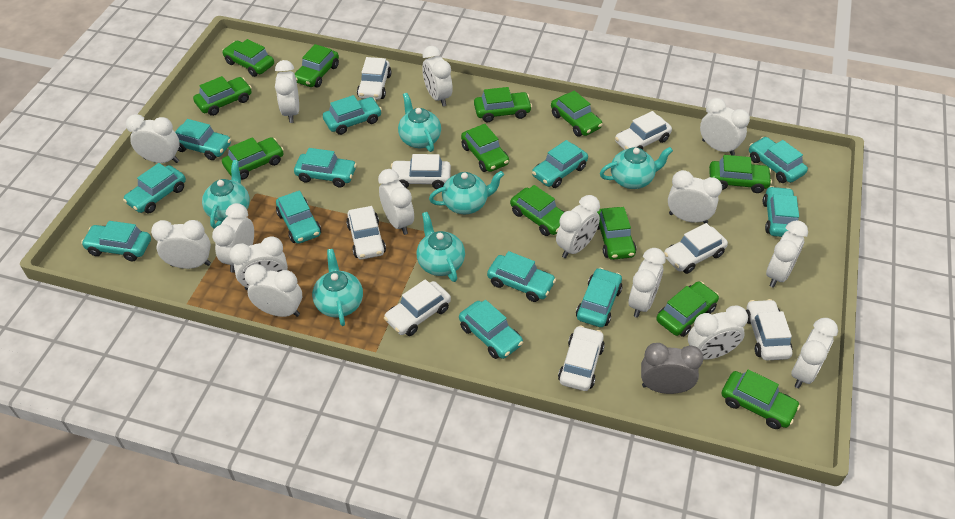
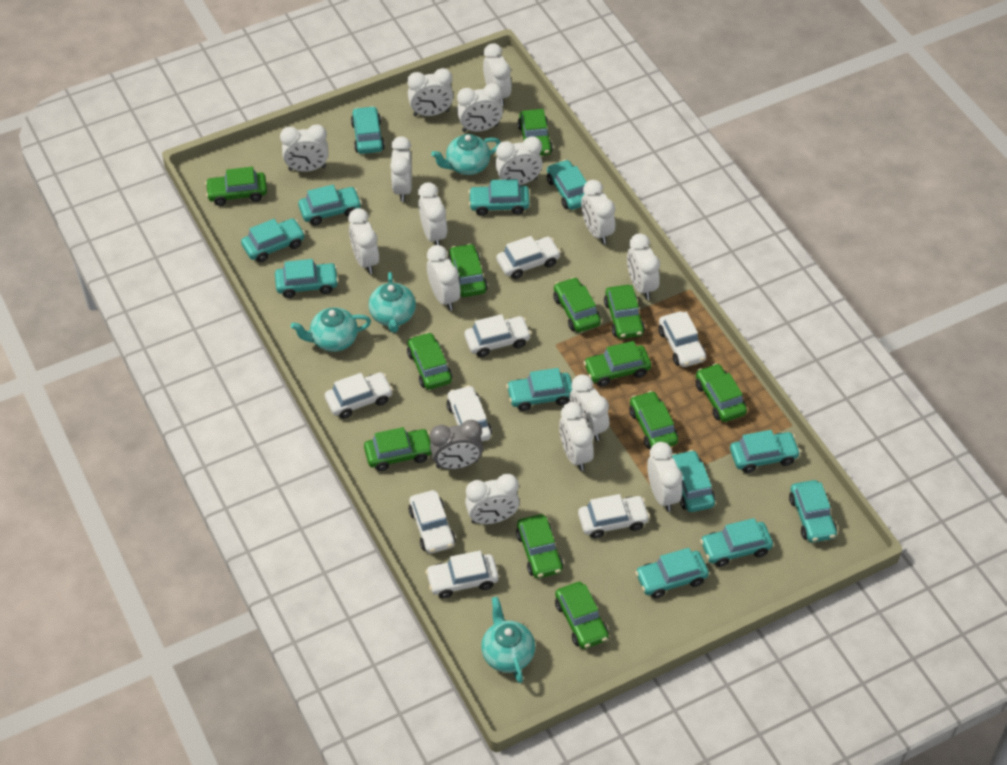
turquoise teapot: 6 -> 4

